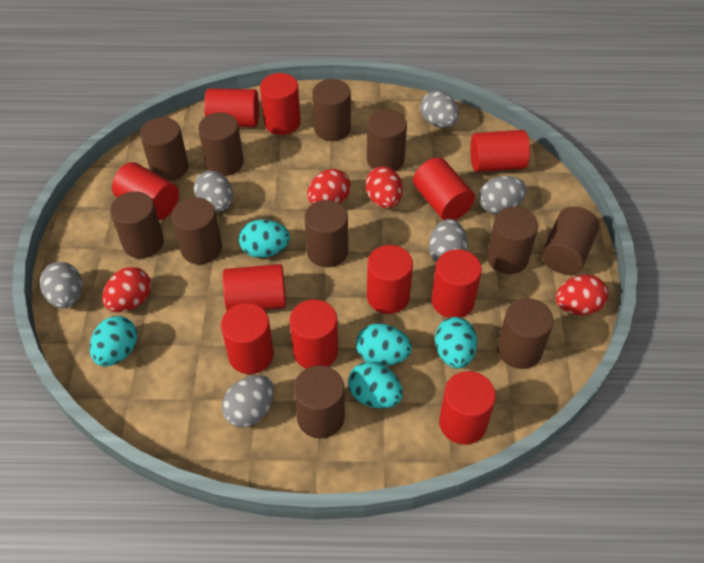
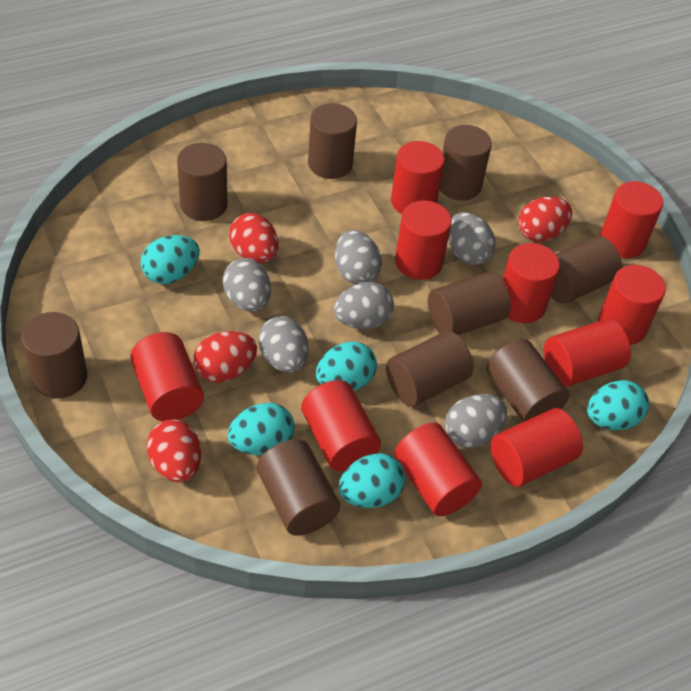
brown cylinder: 11 -> 9
red cylinder: 11 -> 10

